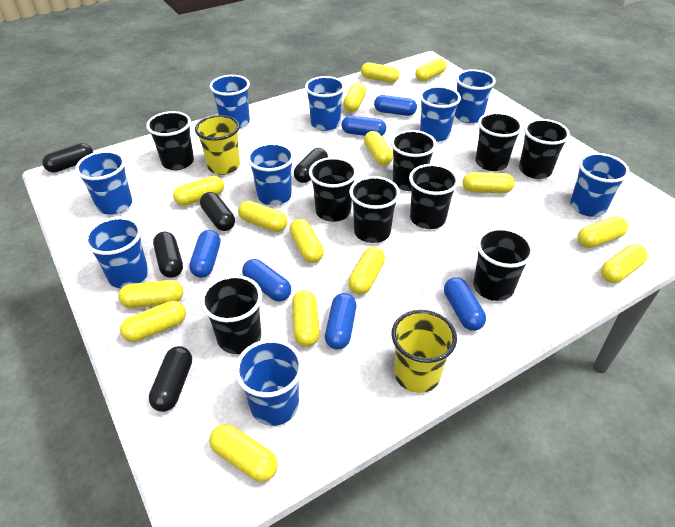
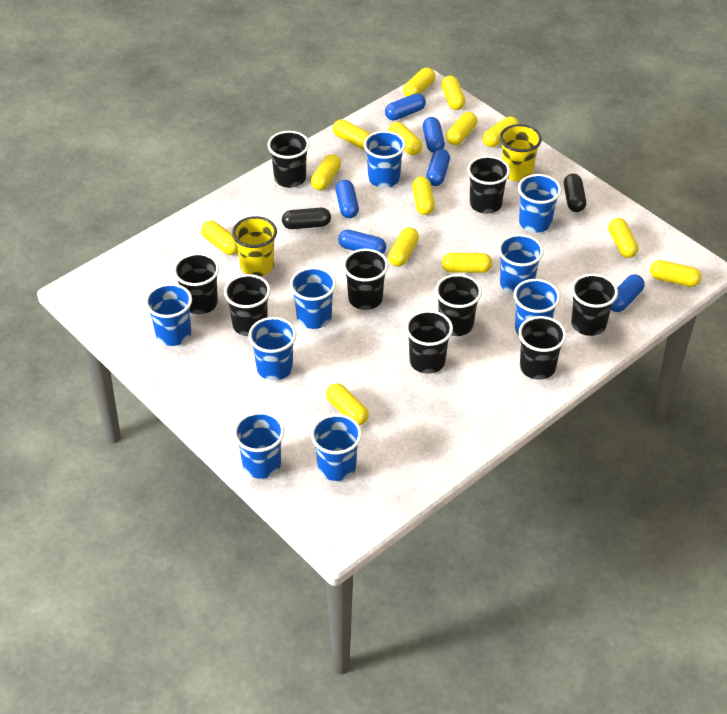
black capsule: 5 -> 2
yellow capsule: 15 -> 14

